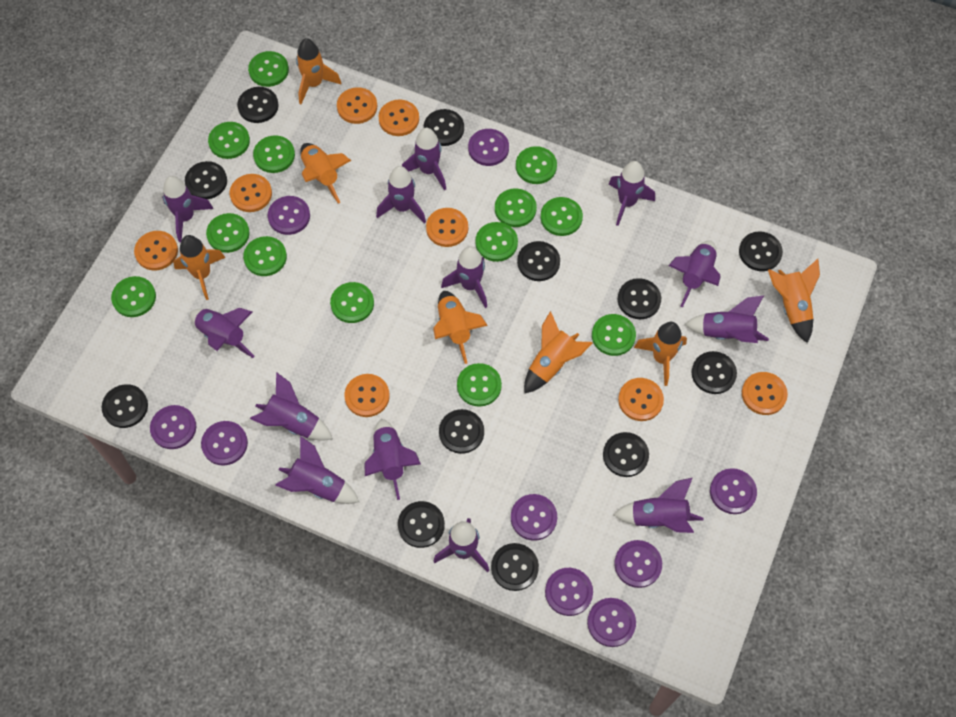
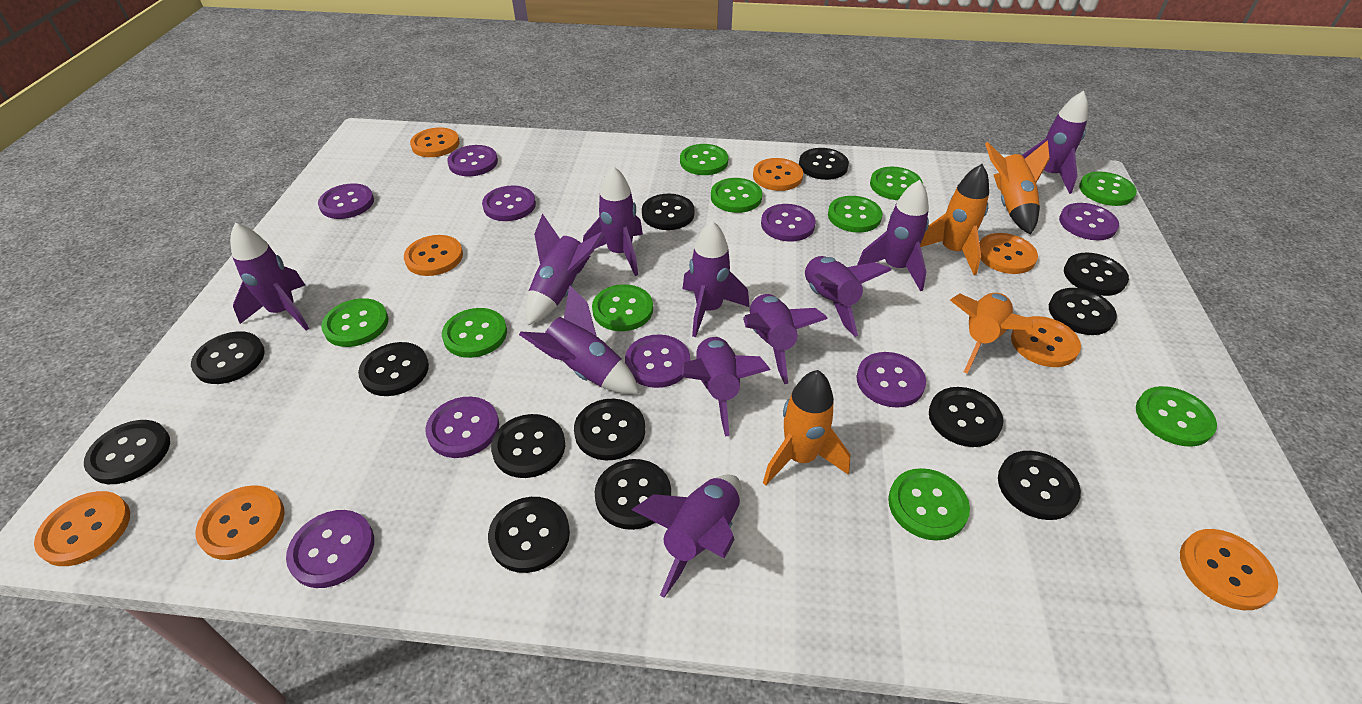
black button: 12 -> 13
green button: 13 -> 10
orange rocket: 7 -> 4
purple rocket: 13 -> 11

